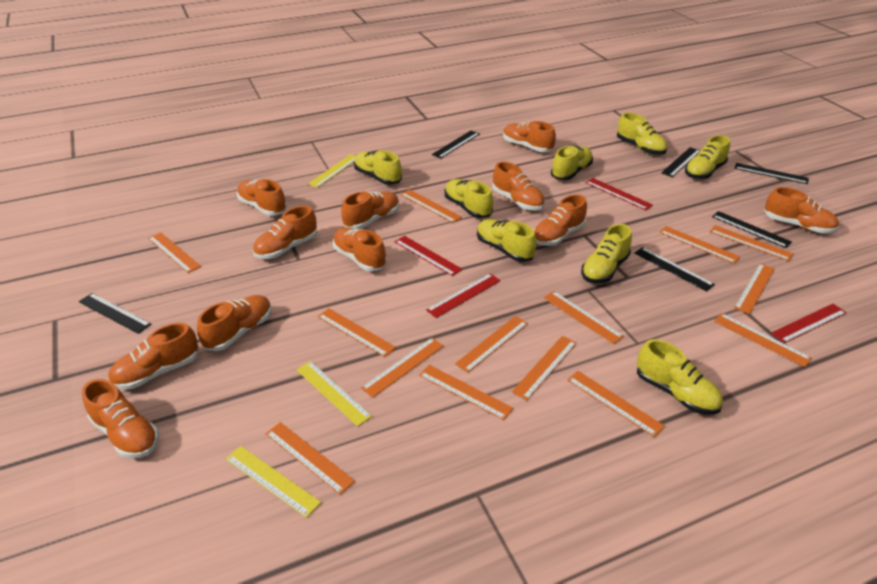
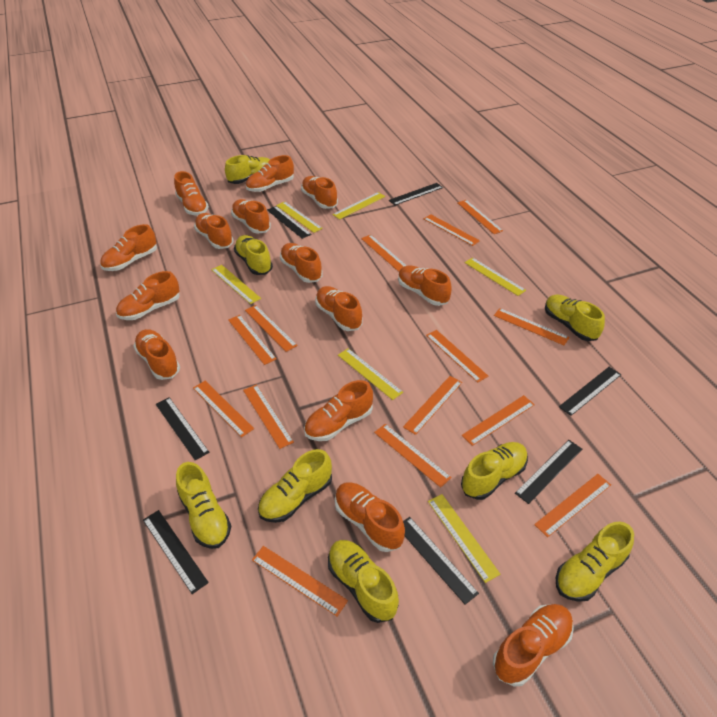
black ruler: 6 -> 7
orange shoe: 11 -> 14
red ruler: 4 -> 0
yellow ruler: 3 -> 6

